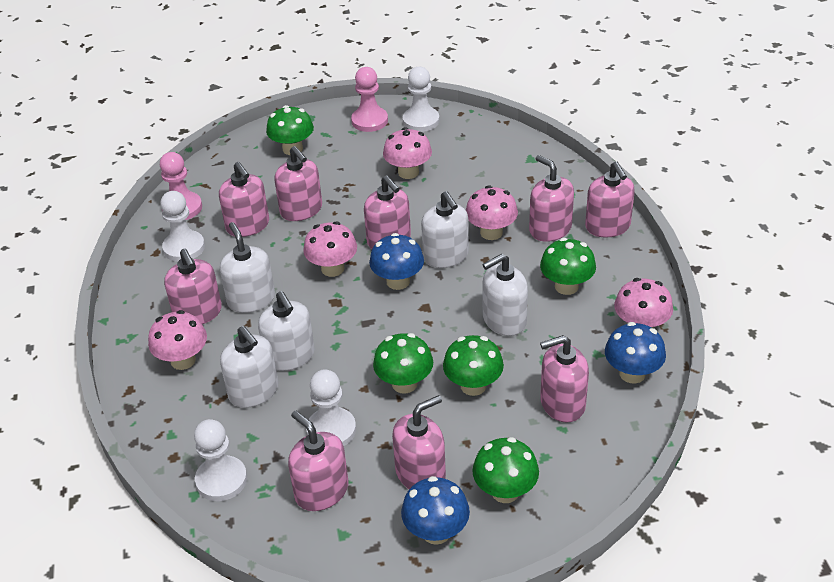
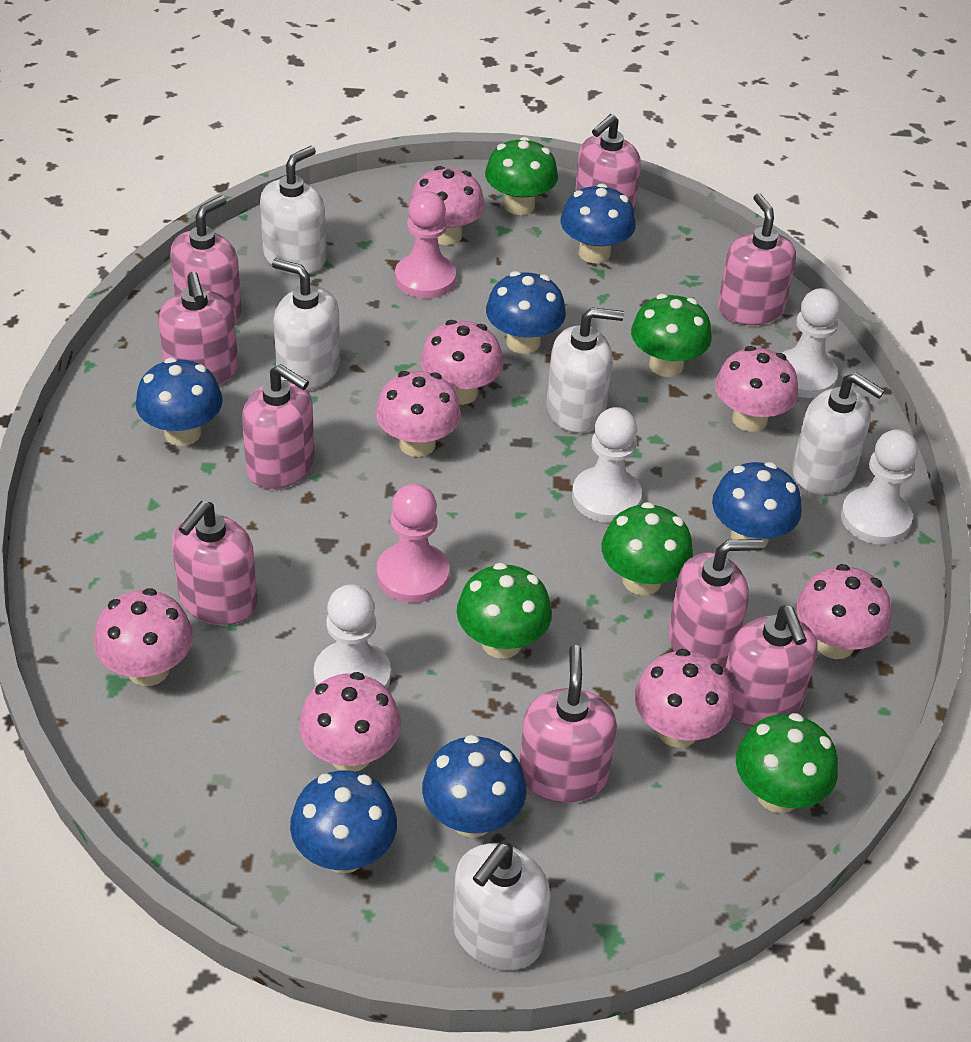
blue mushroom: 3 -> 6
pink mushroom: 5 -> 8

